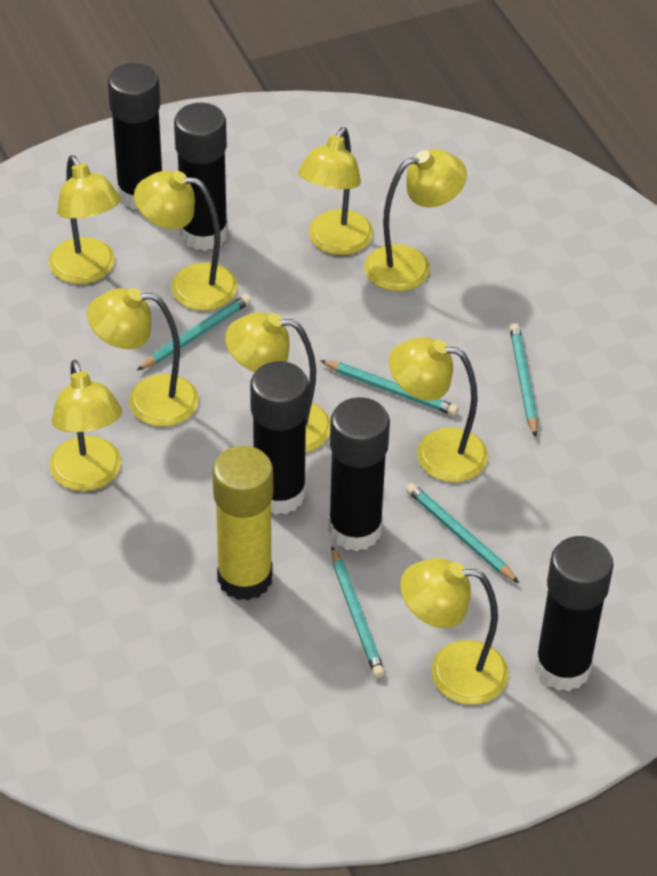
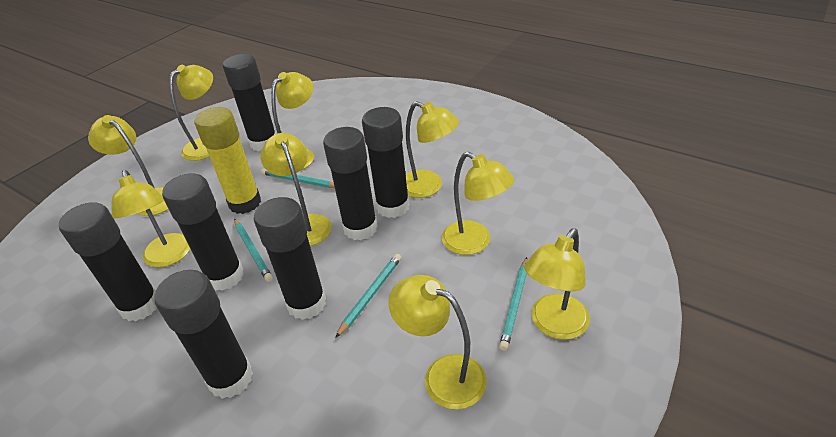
black glue stick: 5 -> 7
turquoise pencil: 5 -> 4

